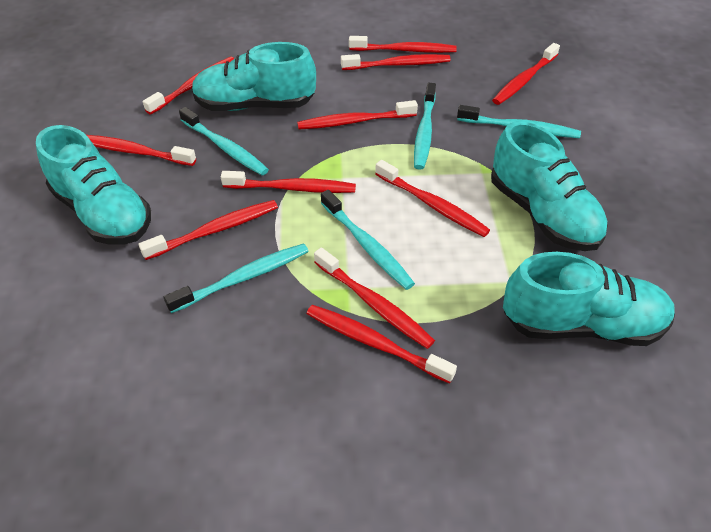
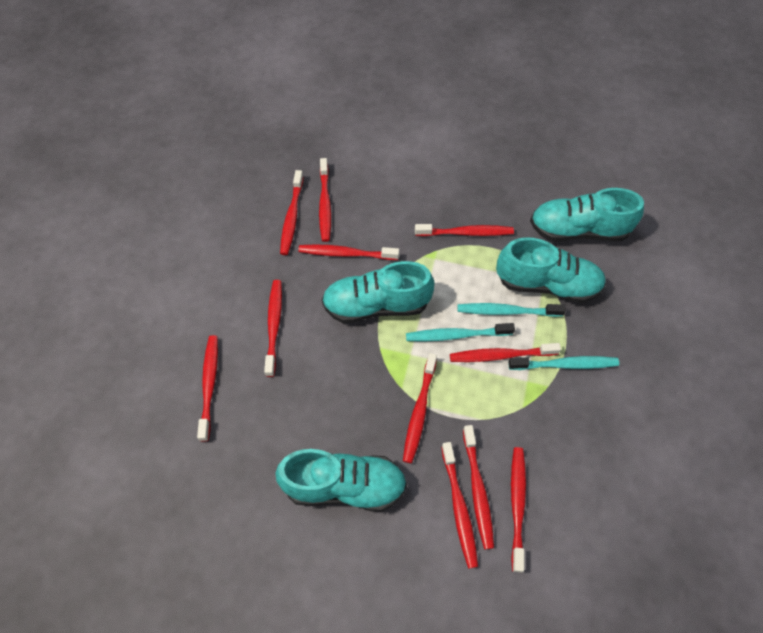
turquoise toothbrush: 5 -> 3

